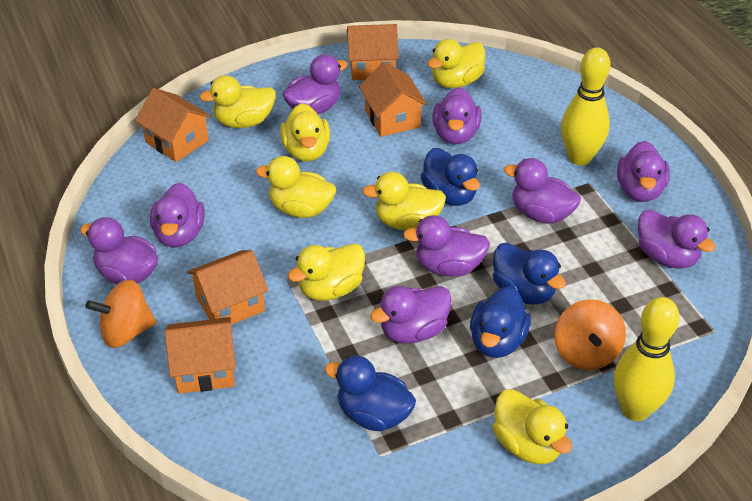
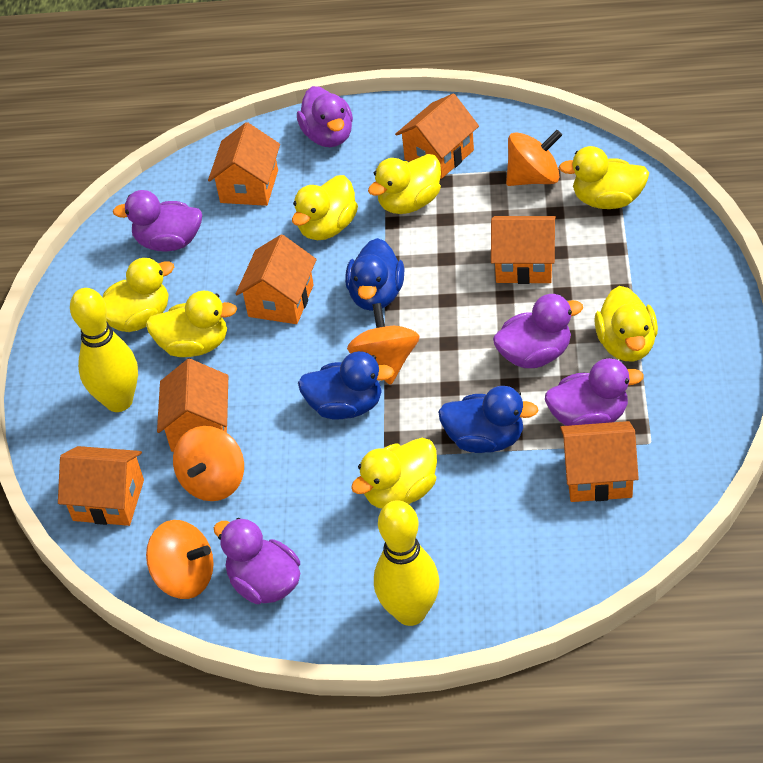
blue duck: 4 -> 3
orange house: 5 -> 7
orange spinning top: 2 -> 4
purple duck: 9 -> 5

